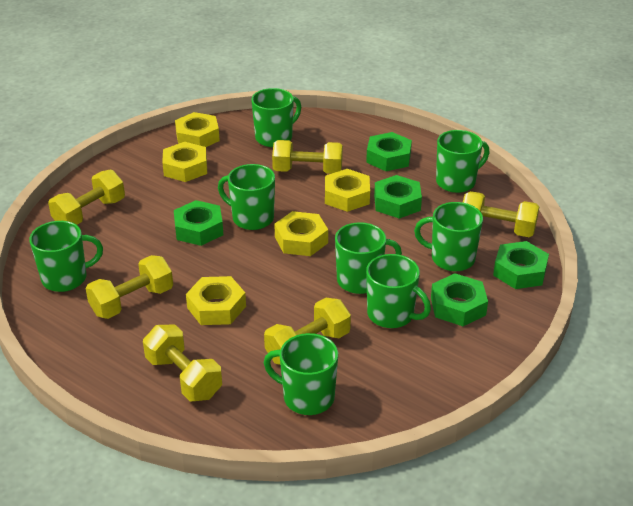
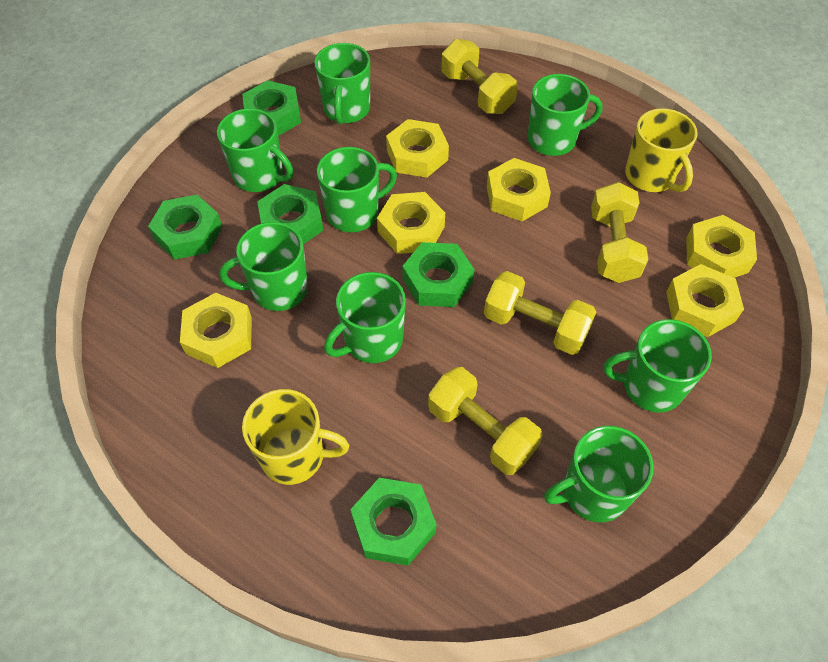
yellow dumbbell: 6 -> 4
yellow mug: 0 -> 2
yellow nut: 5 -> 6

